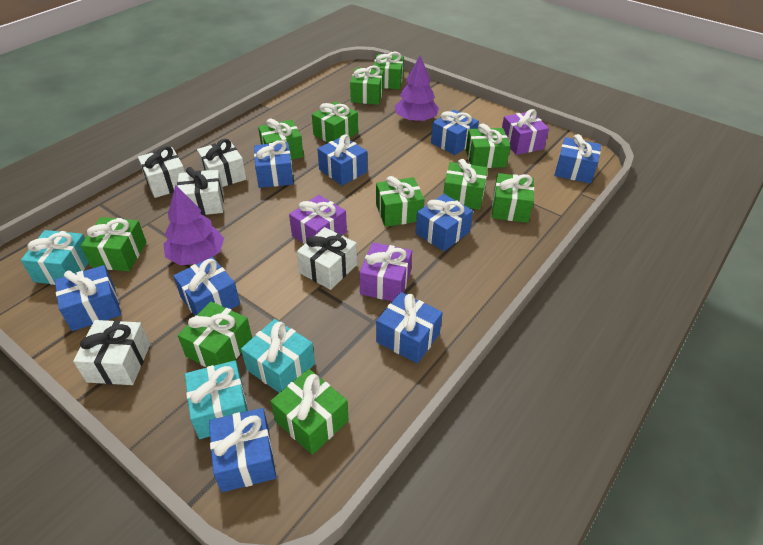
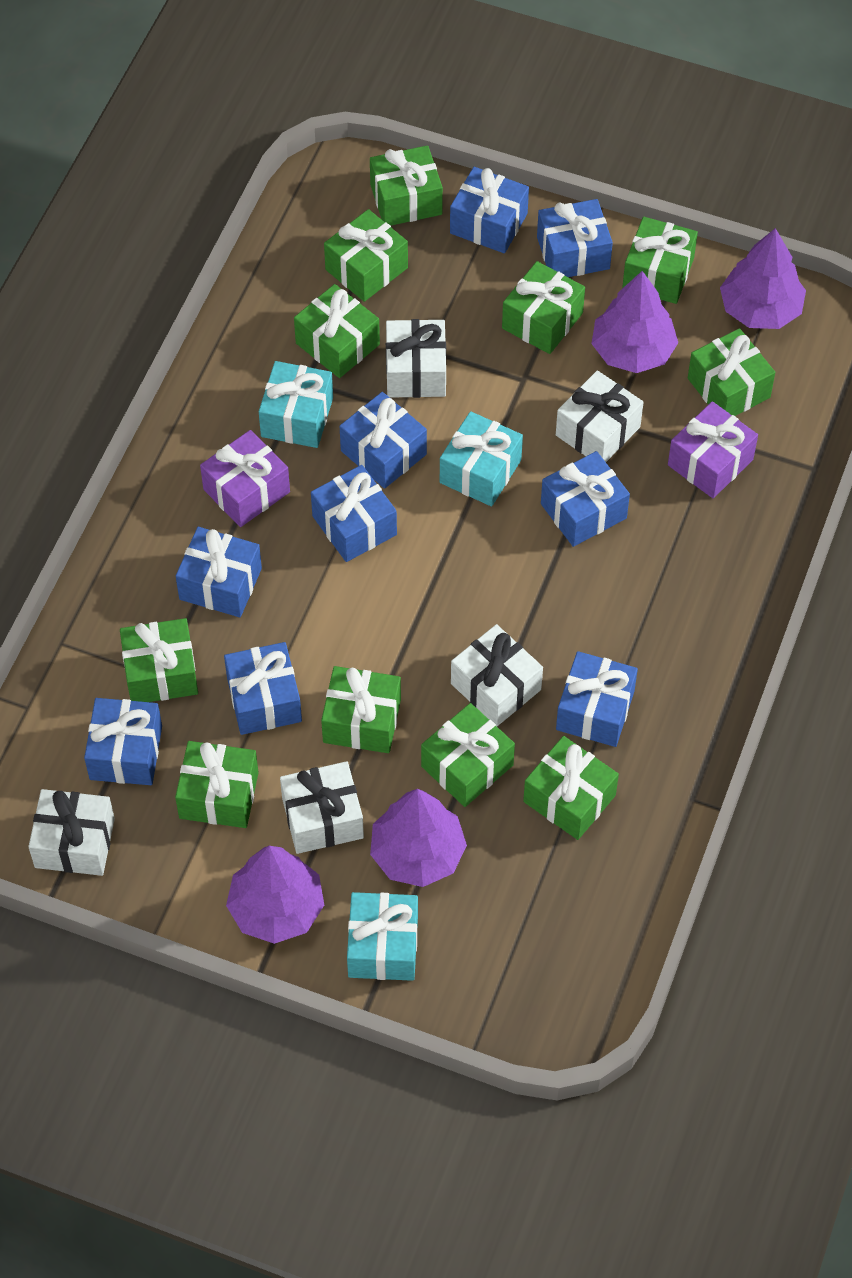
purple gift: 3 -> 2
purple tree: 2 -> 4

